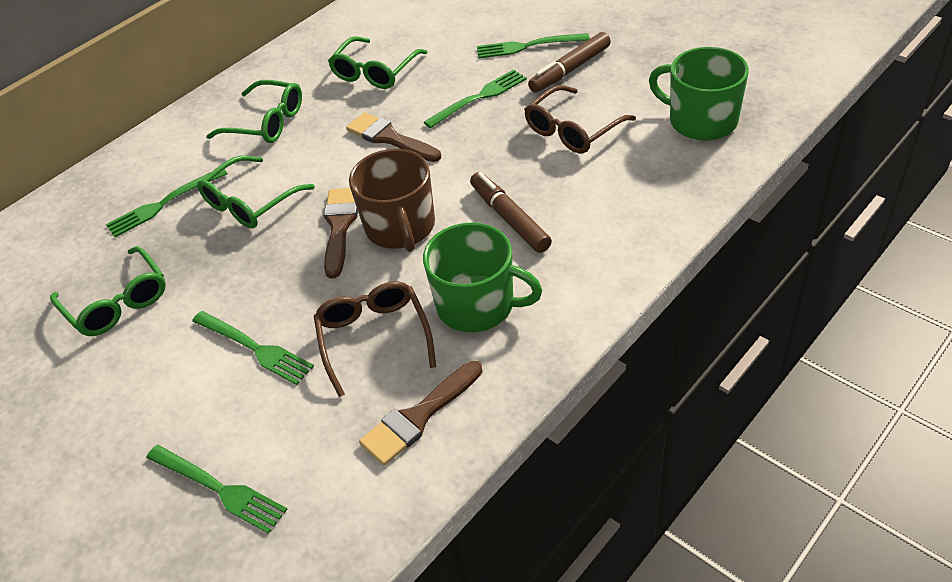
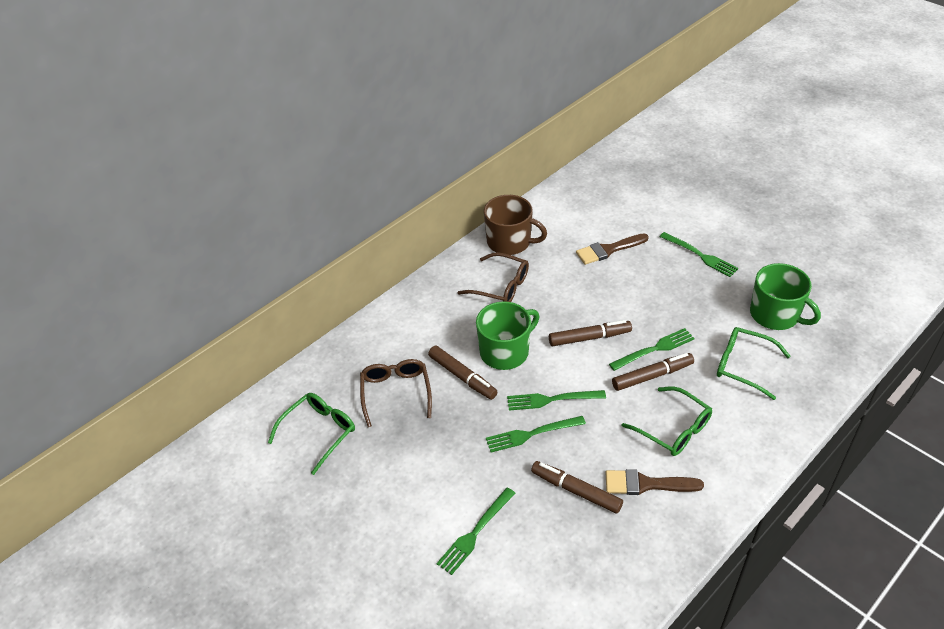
brown brush: 3 -> 2
brown marker: 2 -> 4
green glasses: 4 -> 3

